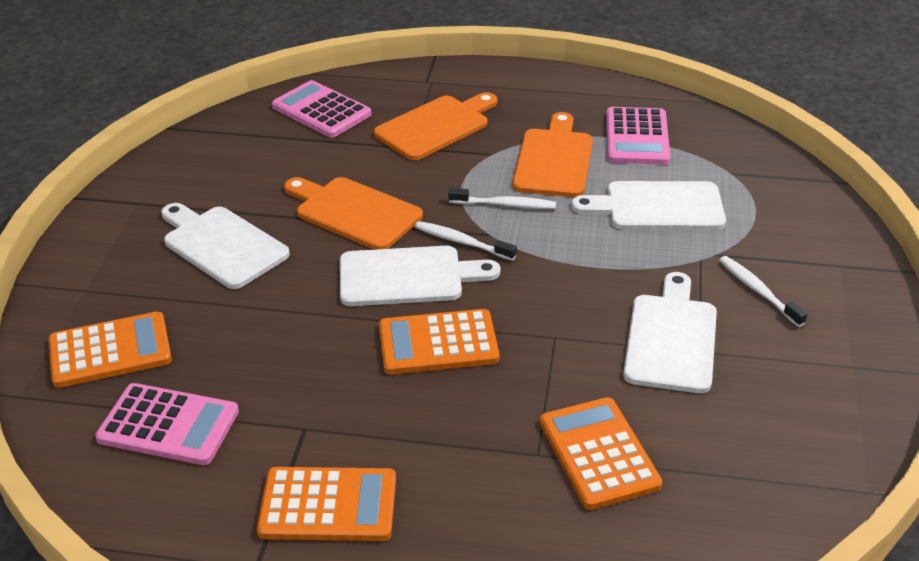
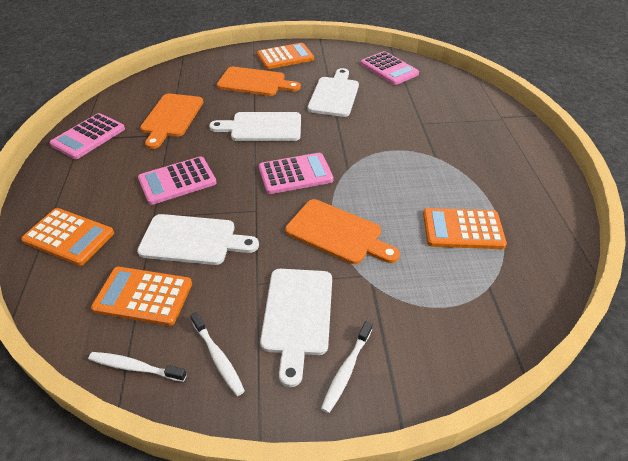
pink calculator: 3 -> 4

